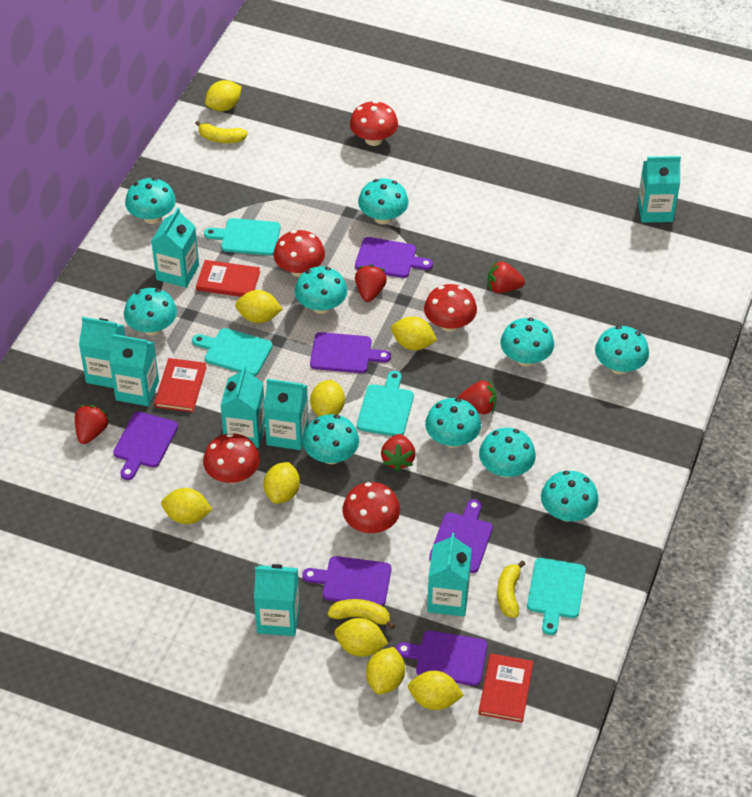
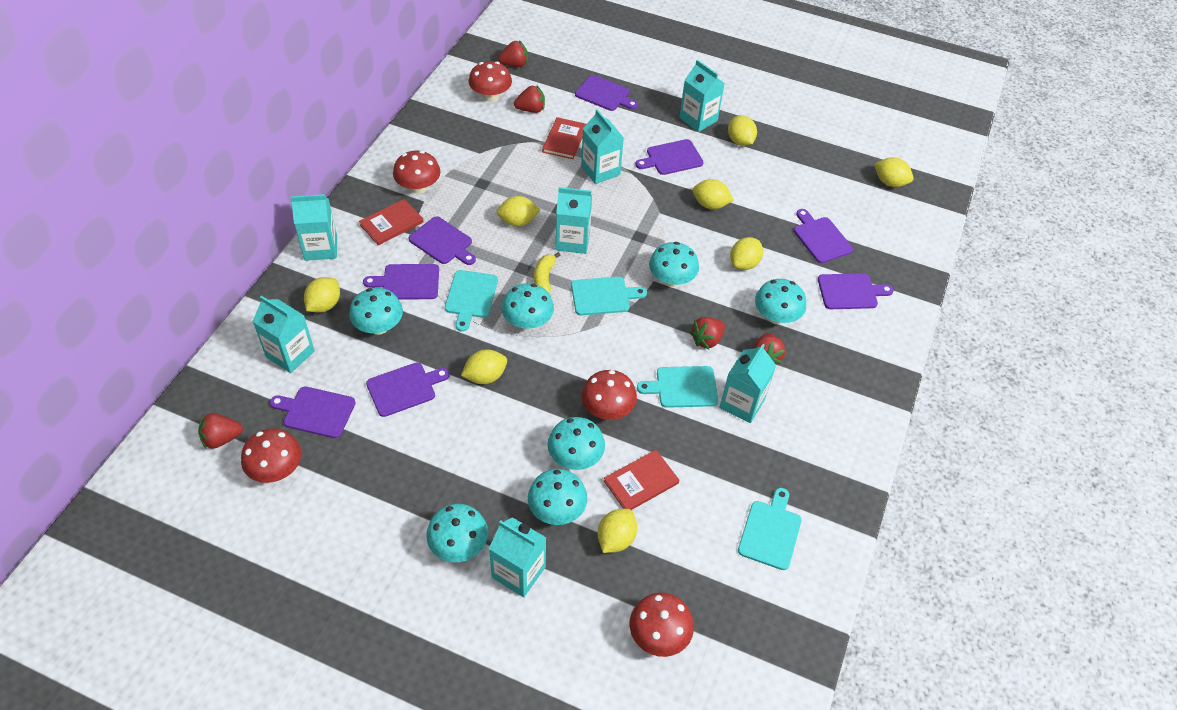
purple cutting board: 6 -> 8
turquoise carton: 8 -> 7
turquoise mushroom: 10 -> 7
yellow banana: 3 -> 1
yellow lemon: 9 -> 8

